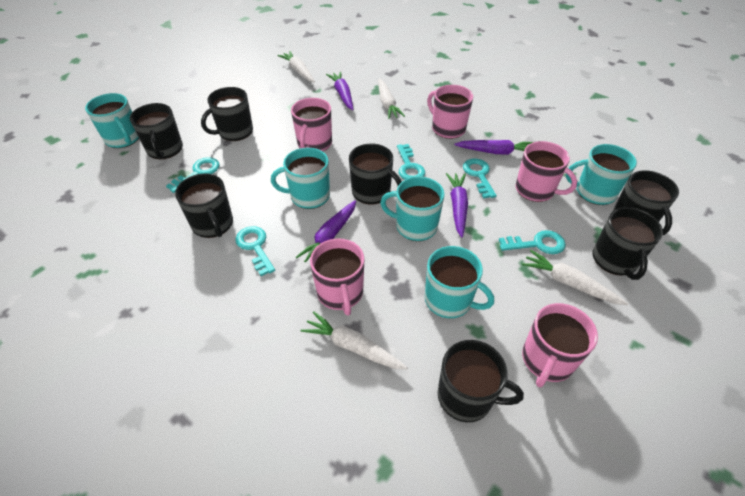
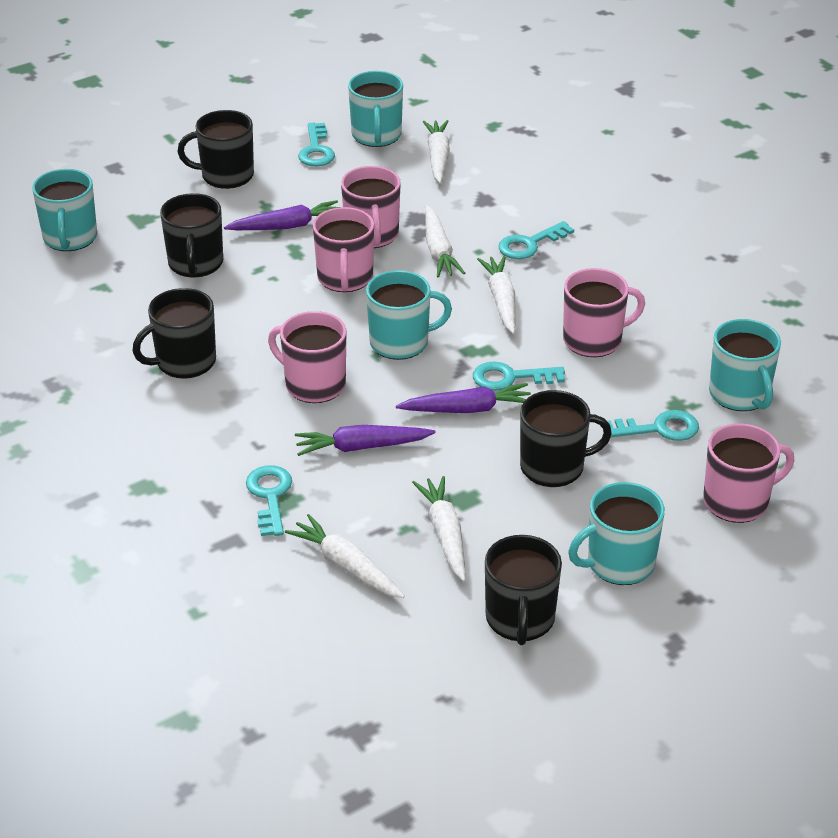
black mug: 7 -> 5
purple carrot: 4 -> 3
white carrot: 4 -> 5

